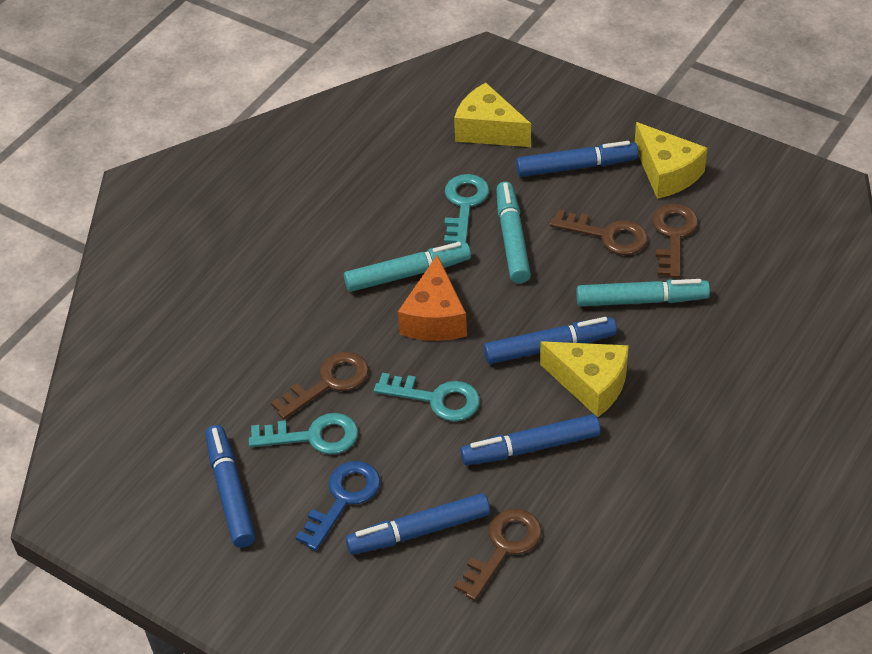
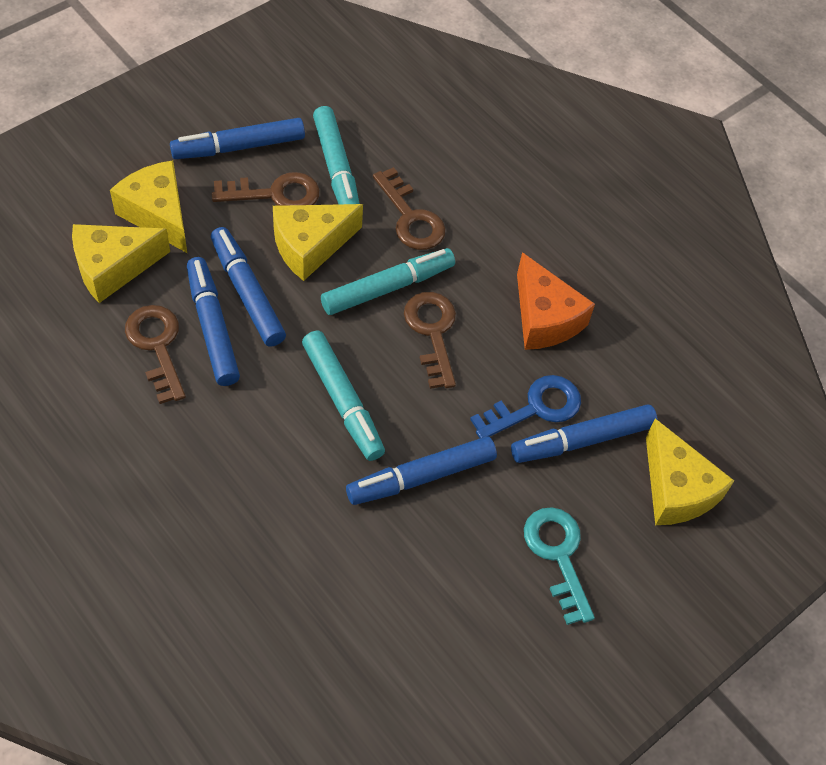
turquoise key: 3 -> 1
yellow cheese: 3 -> 4

